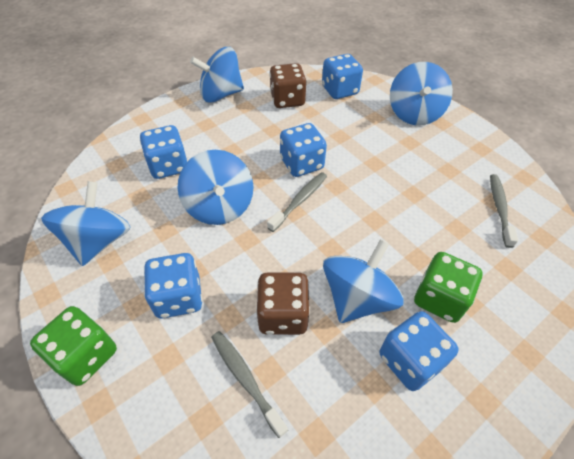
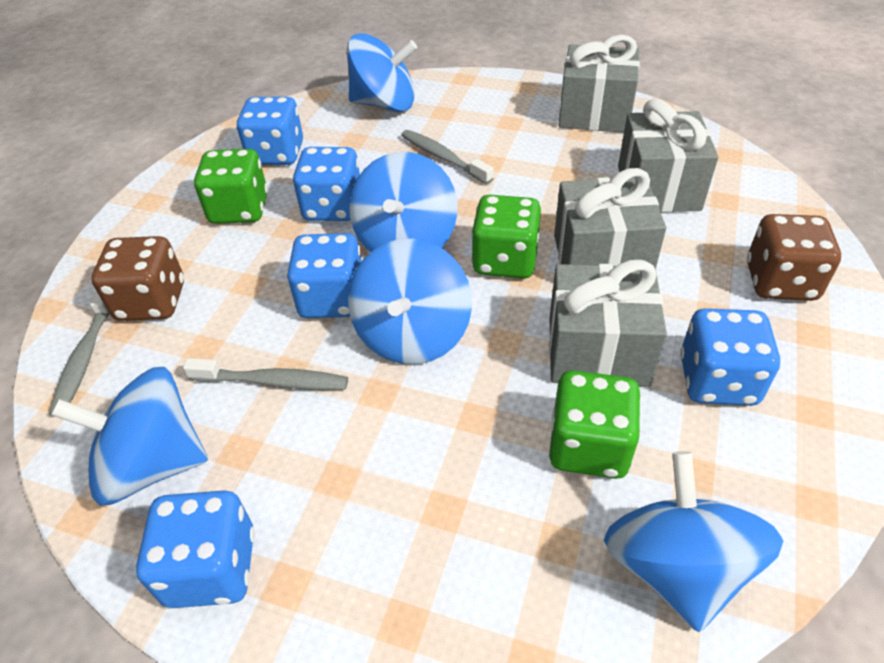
green dice: 2 -> 3
grey gift: 0 -> 4

